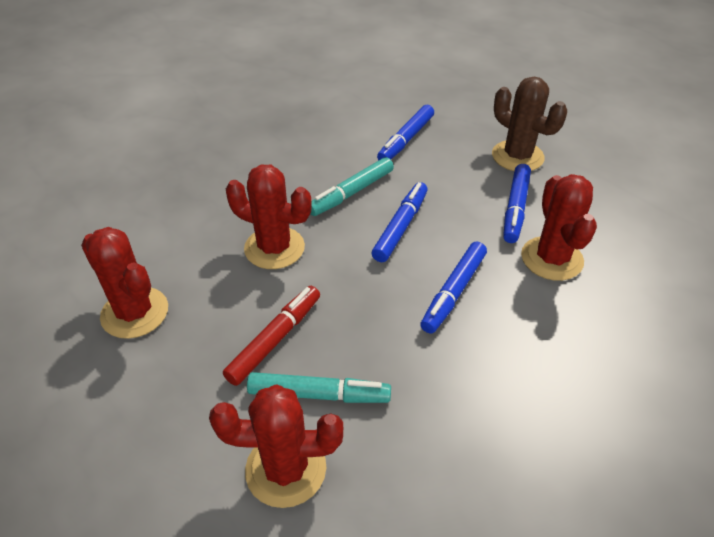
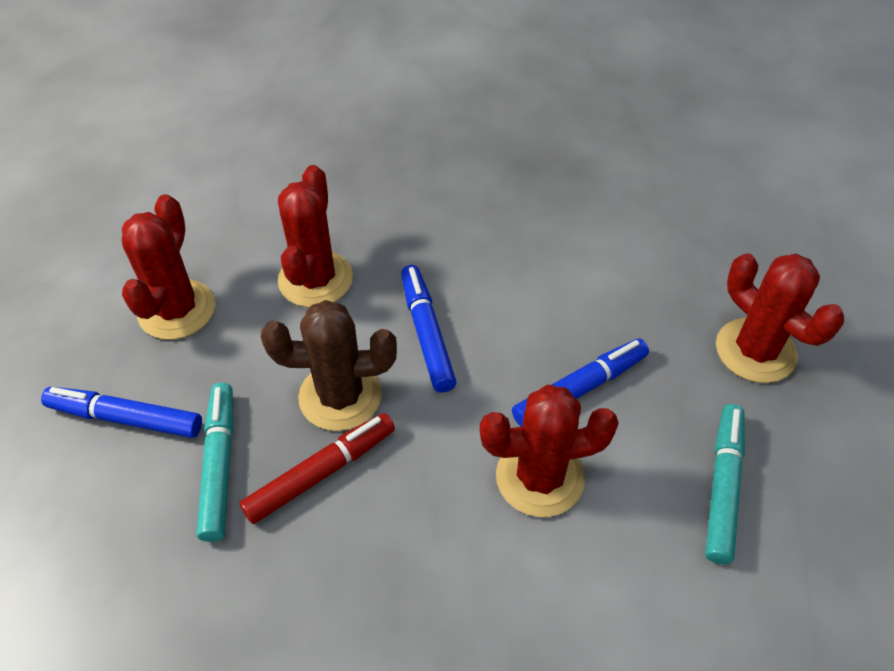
blue marker: 4 -> 3

